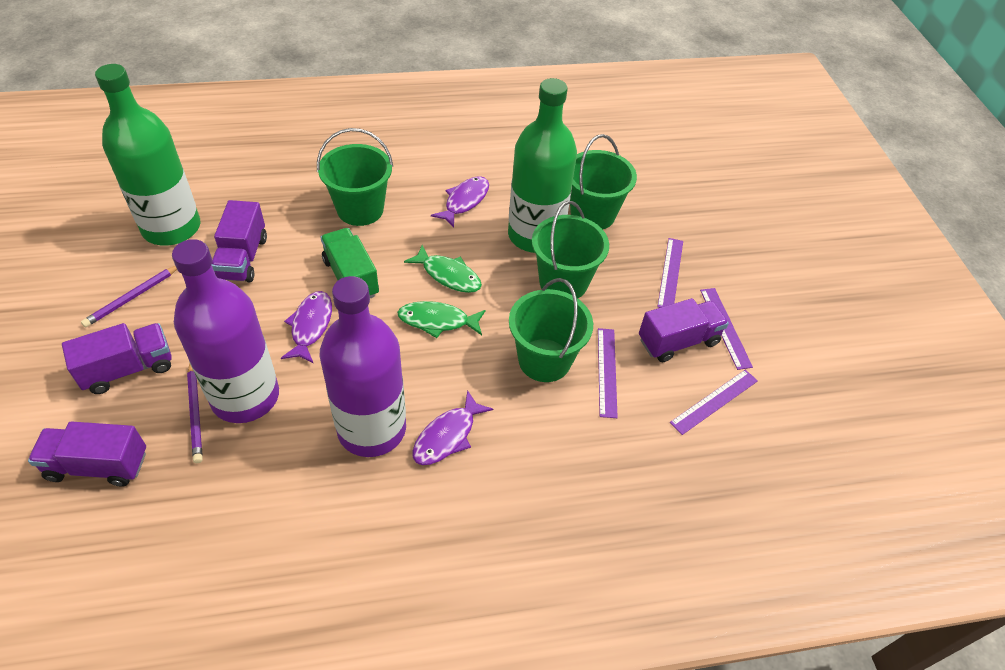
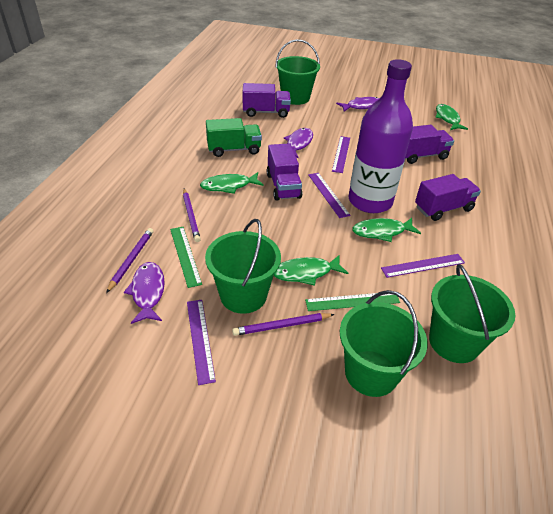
green bottle: 2 -> 0
green fish: 2 -> 4
green ruler: 0 -> 2
purple bottle: 2 -> 1
purple pencil: 2 -> 3

